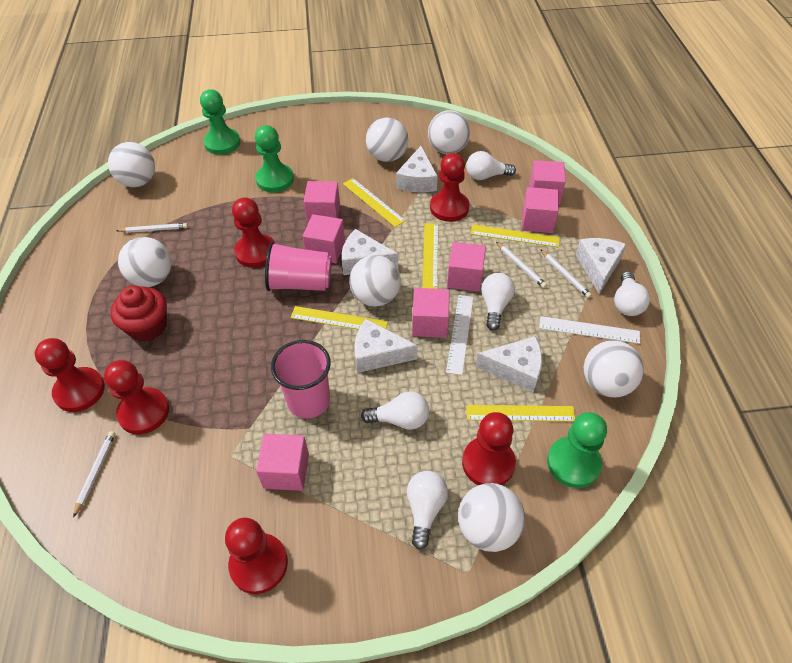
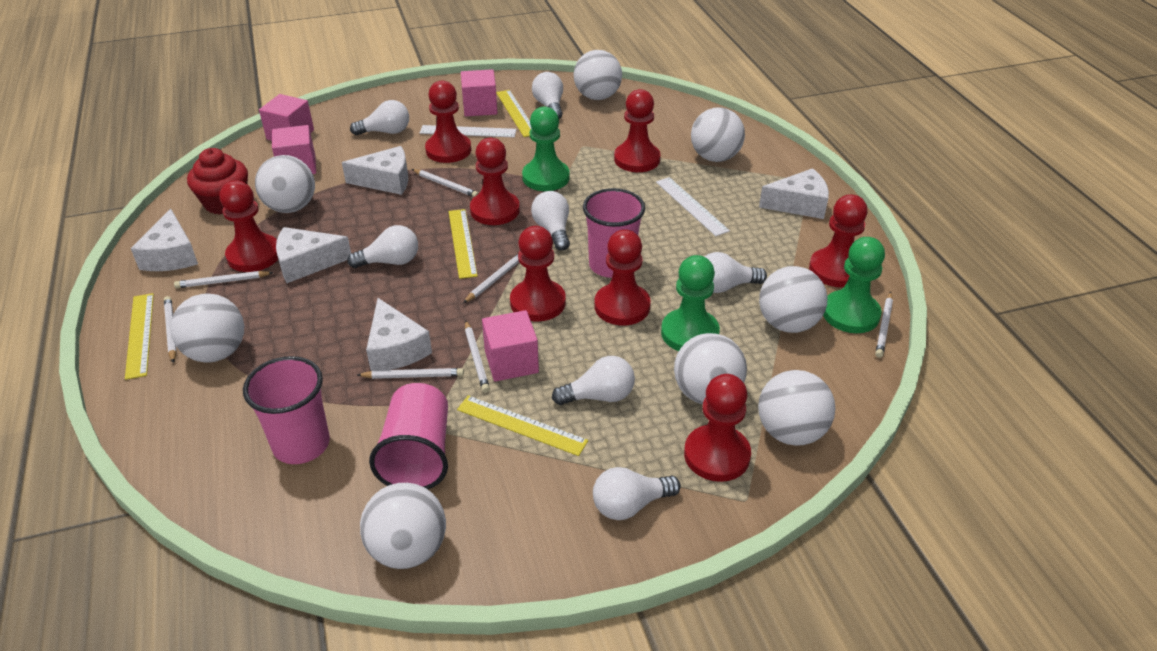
pink cube: 7 -> 4
pink cup: 2 -> 3
red pawn: 6 -> 8
white ball: 7 -> 8
white light bulb: 5 -> 7
white pencil: 4 -> 7
yellow ruler: 5 -> 4

